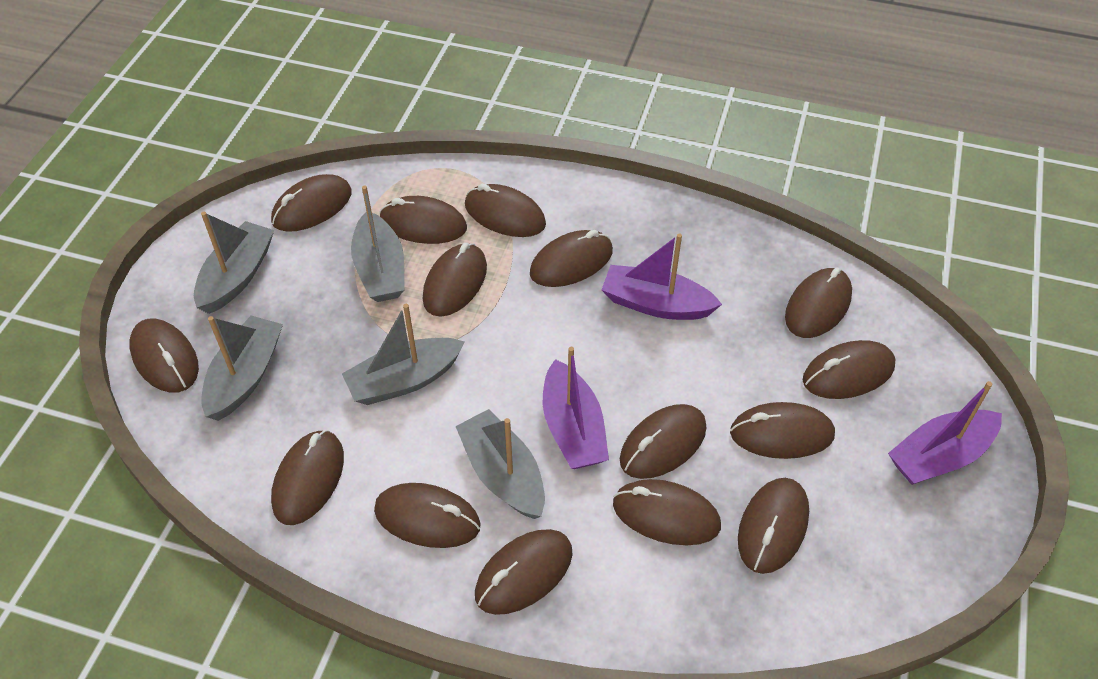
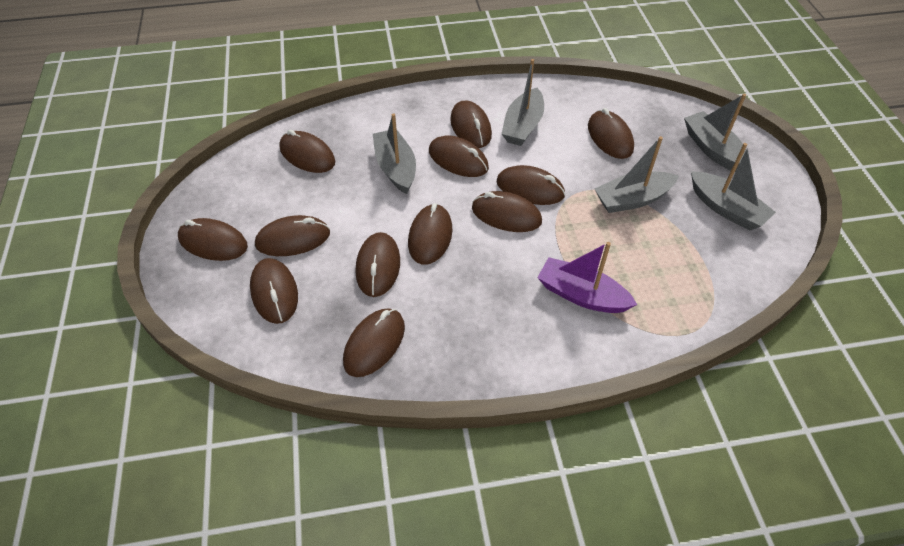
brown mouse: 15 -> 12
purple boat: 3 -> 1

